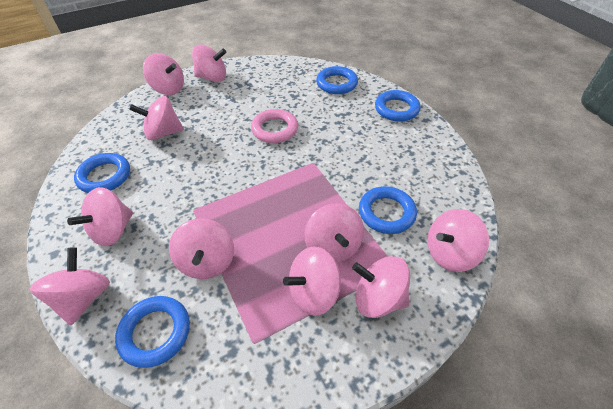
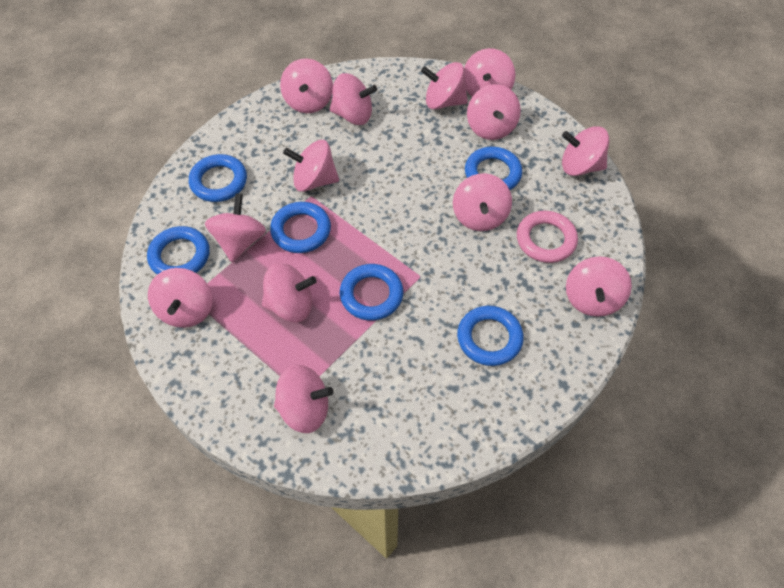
blue ring: 5 -> 6
pink spinning top: 10 -> 13

